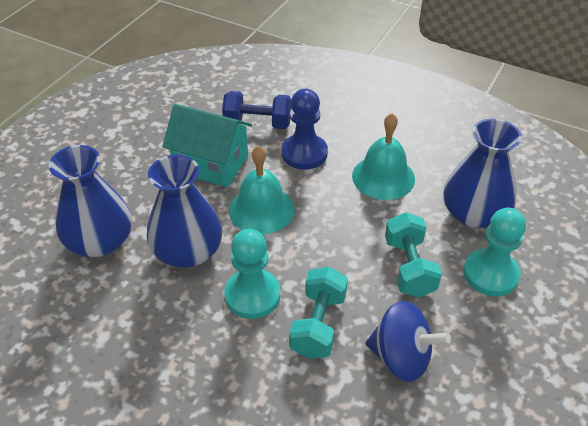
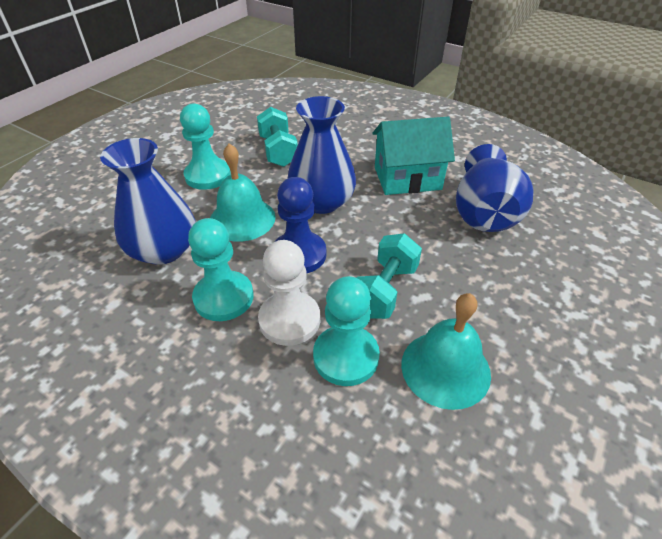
blue dumbbell: 1 -> 0
blue spinning top: 1 -> 0
turquoise pawn: 2 -> 3
white pawn: 0 -> 1

